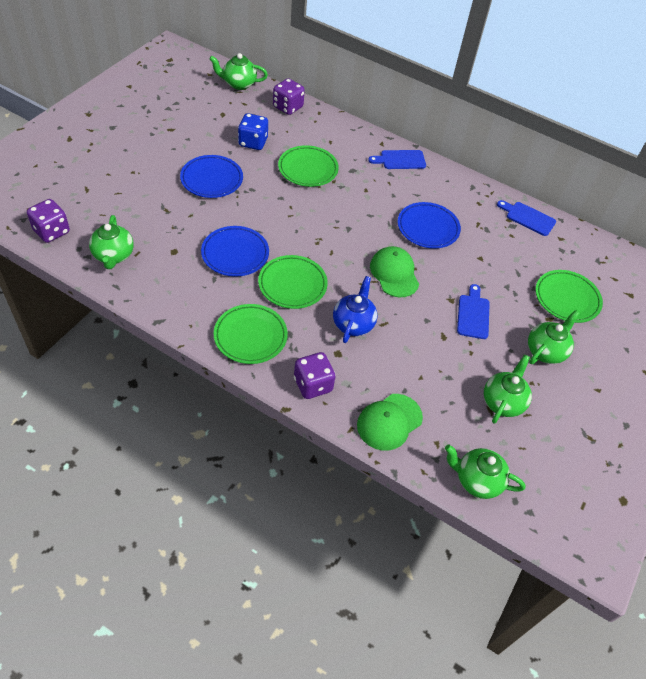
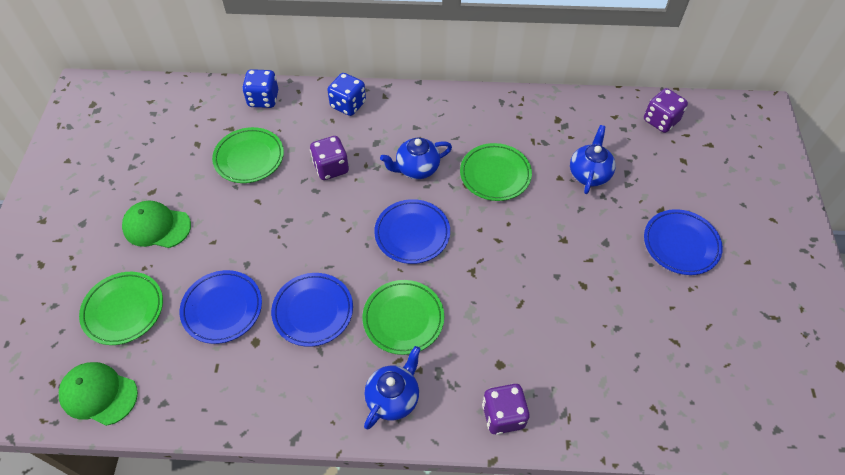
blue cutting board: 3 -> 0
blue dice: 1 -> 2
blue plate: 3 -> 4
blue teapot: 1 -> 3
green teapot: 5 -> 0

